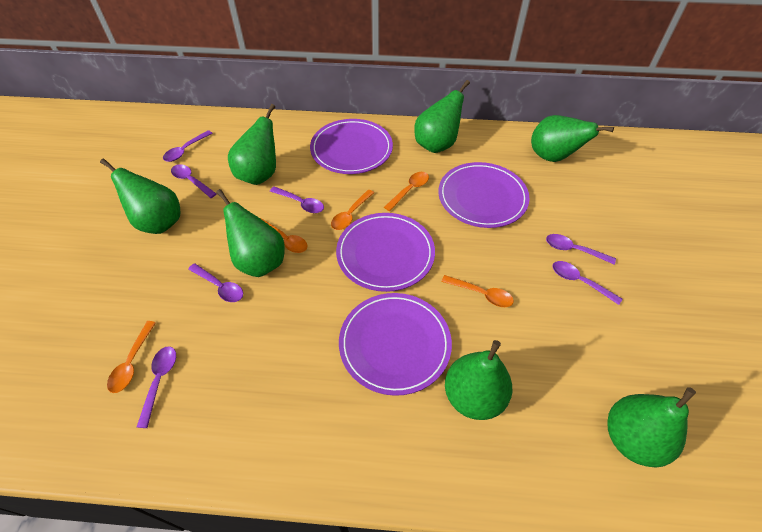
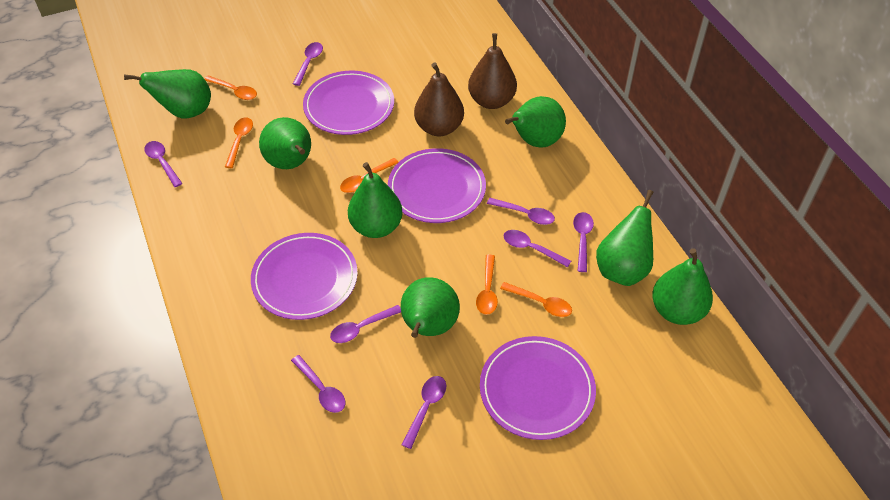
brown pear: 0 -> 2
purple spoon: 7 -> 8

